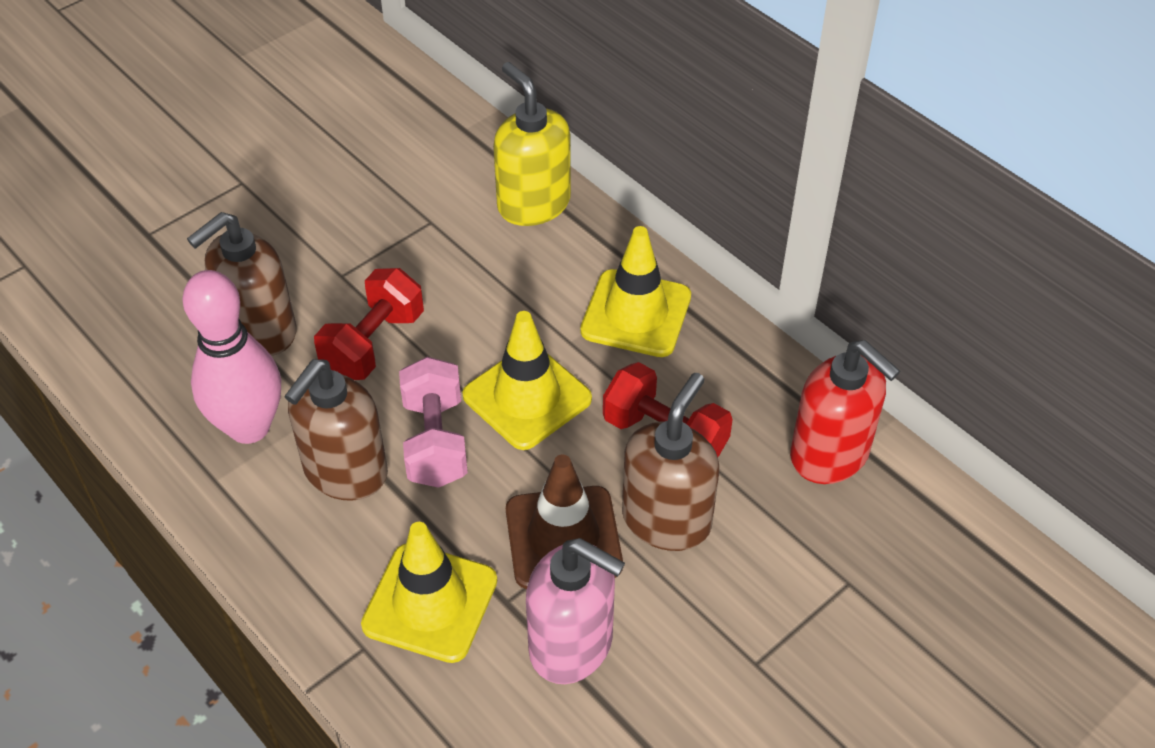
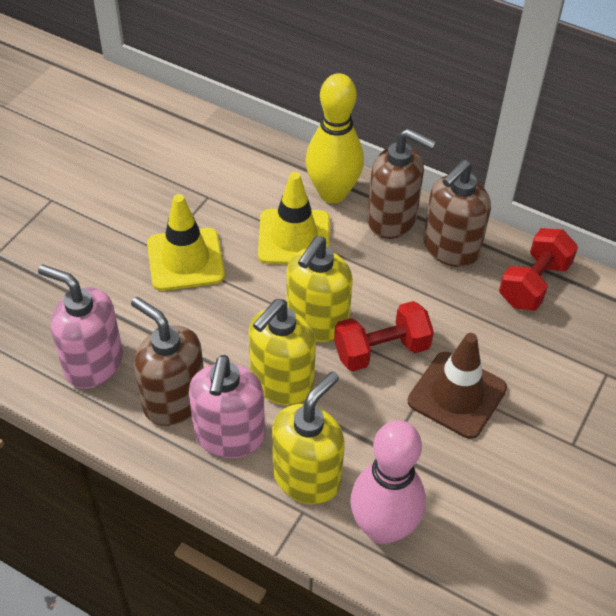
pink dumbbell: 1 -> 0
pink soap dispenser: 1 -> 2
red soap dispenser: 1 -> 0
yellow bowling pin: 0 -> 1
yellow soap dispenser: 1 -> 3
yellow traffic cone: 3 -> 2

